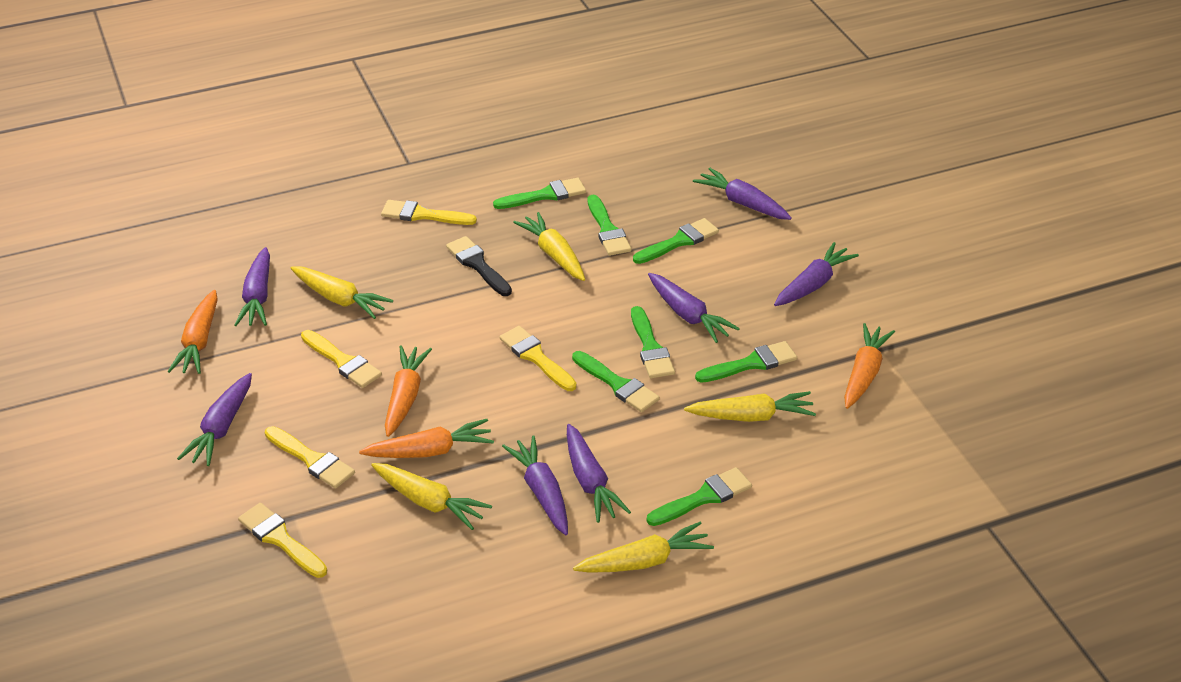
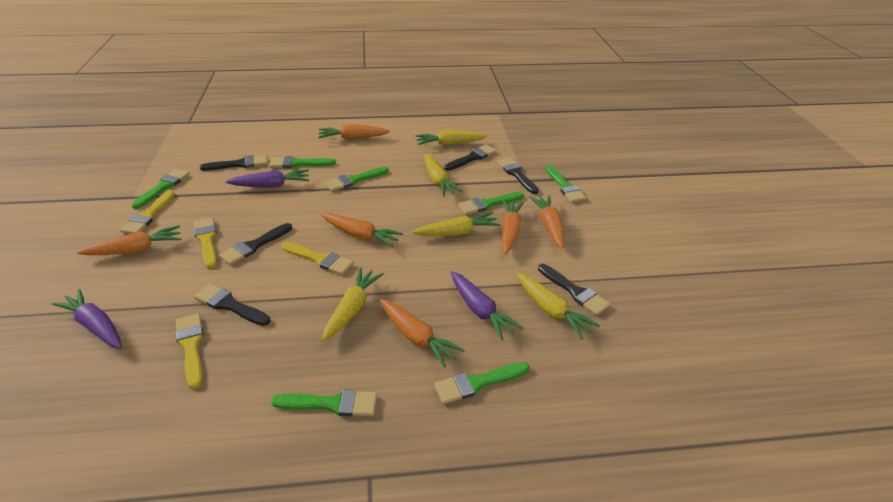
black brush: 1 -> 6
orange carrot: 4 -> 6
purple carrot: 7 -> 3
yellow brush: 5 -> 4

